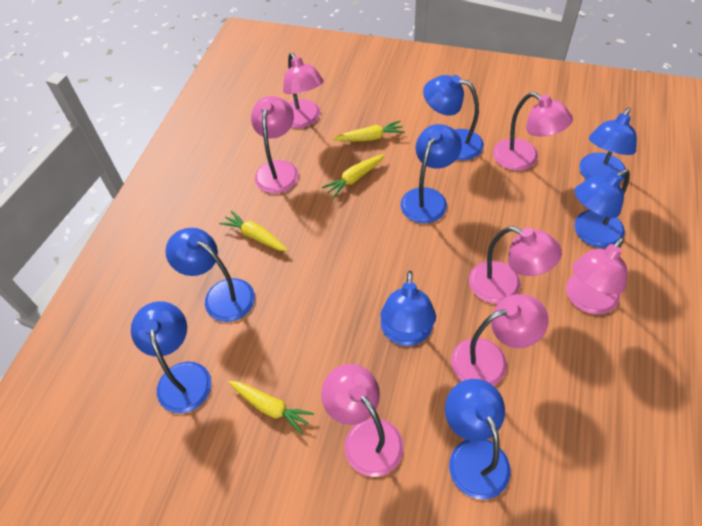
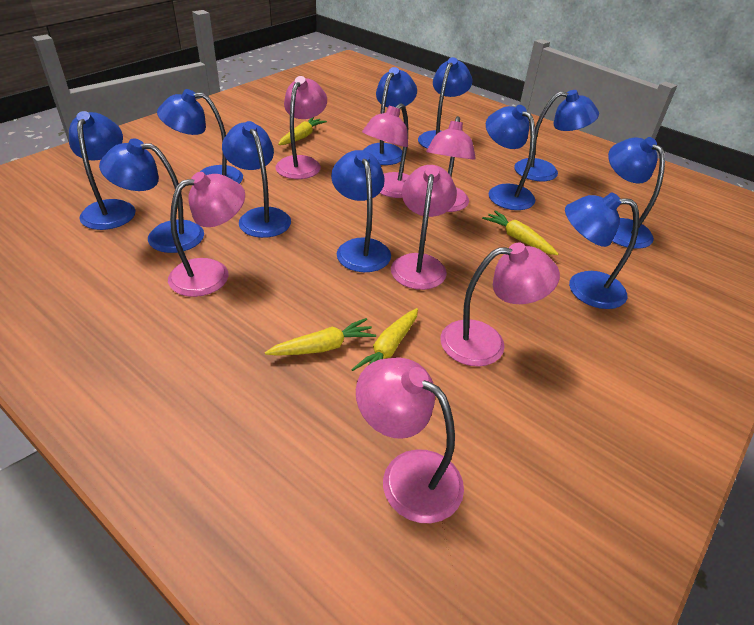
blue lamp: 8 -> 11

